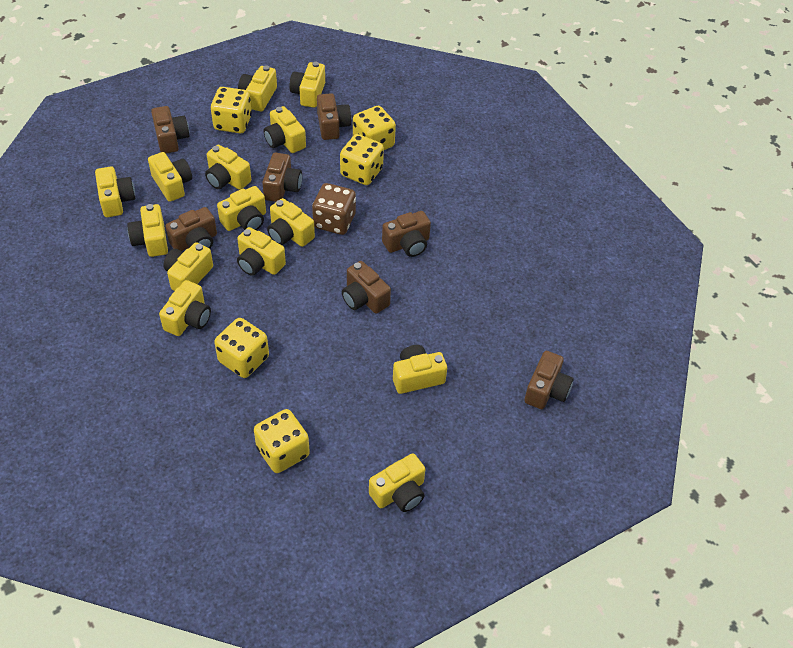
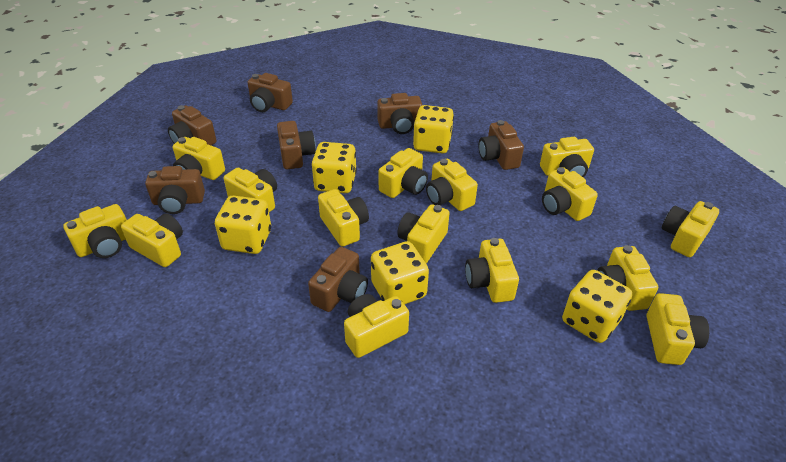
brown dice: 1 -> 0
yellow camera: 14 -> 15

